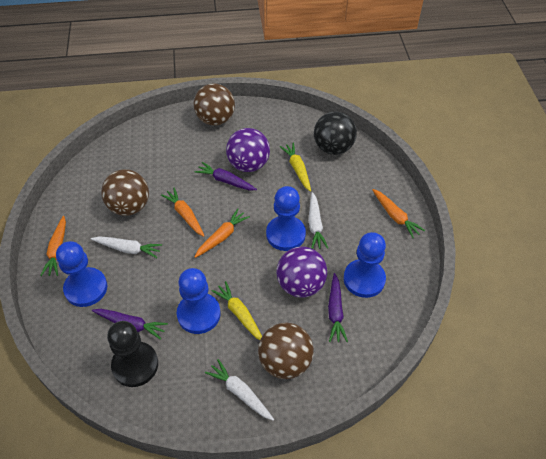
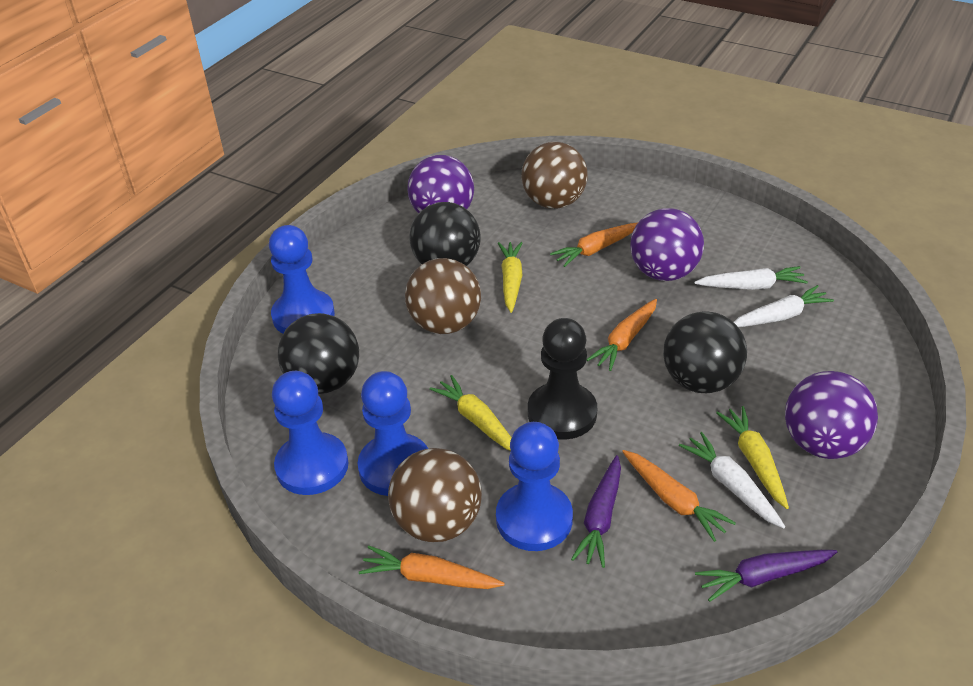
black ball: 1 -> 3
purple ball: 2 -> 3
purple carrot: 3 -> 2
yellow carrot: 2 -> 3

